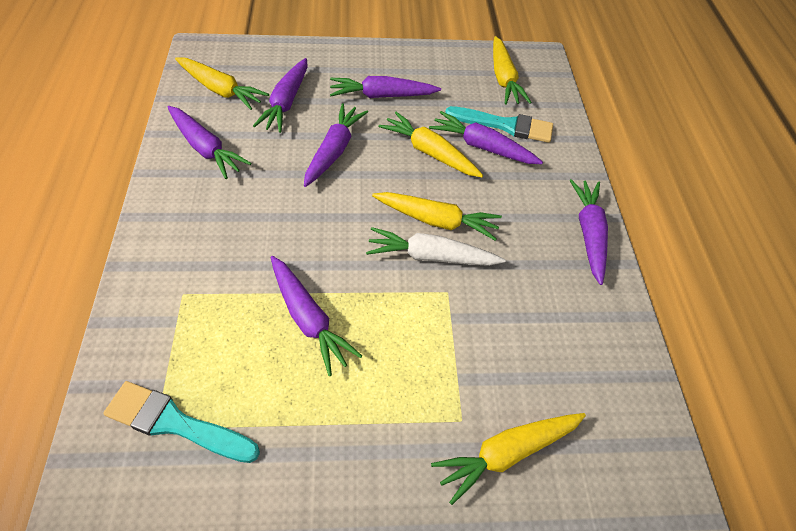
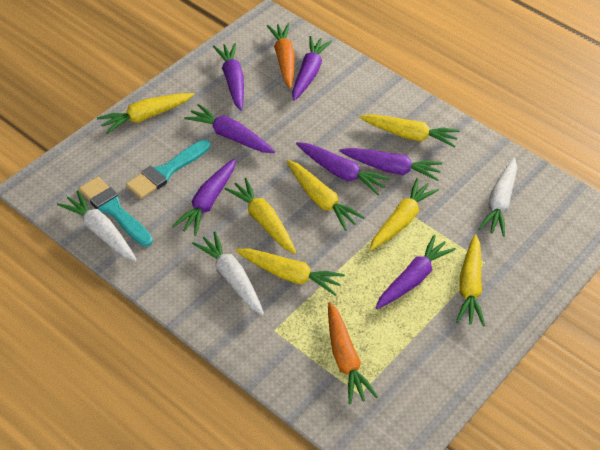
orange carrot: 0 -> 2
white carrot: 1 -> 3
yellow carrot: 5 -> 7

